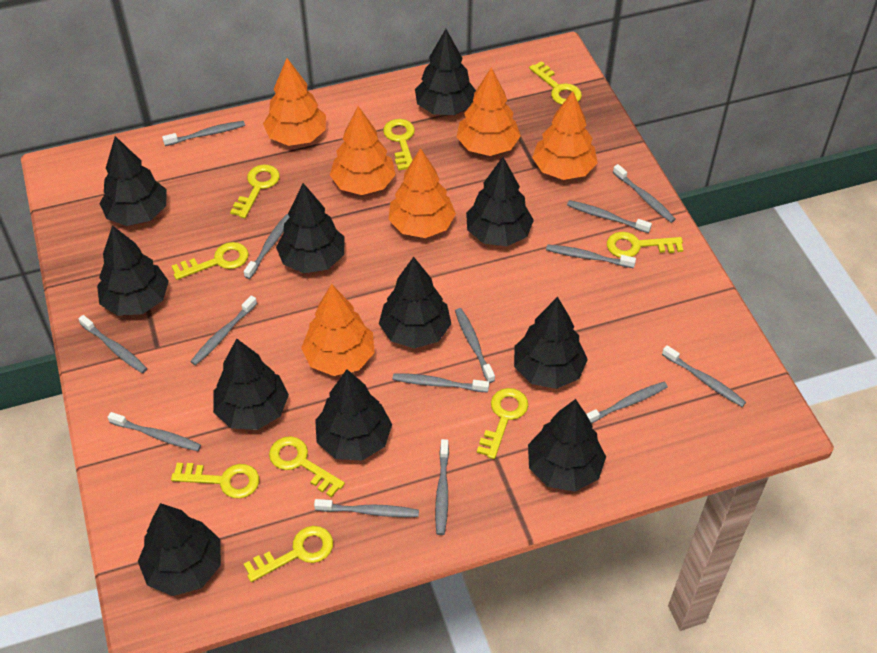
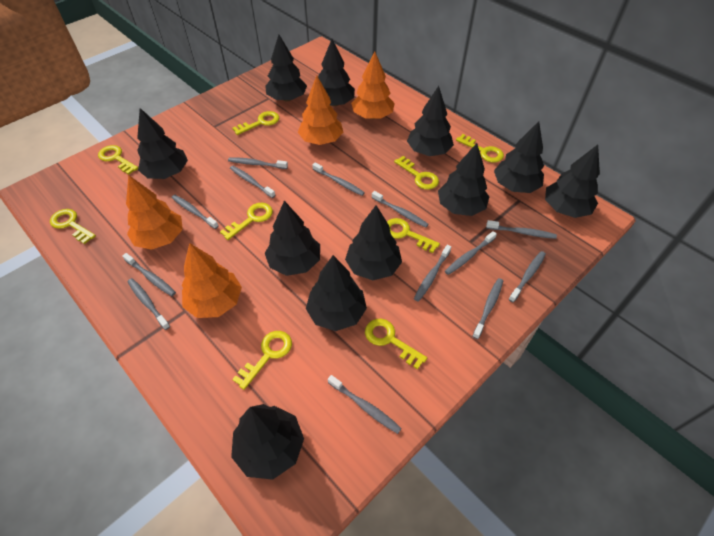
grey toothbrush: 14 -> 13
orange tree: 6 -> 4

